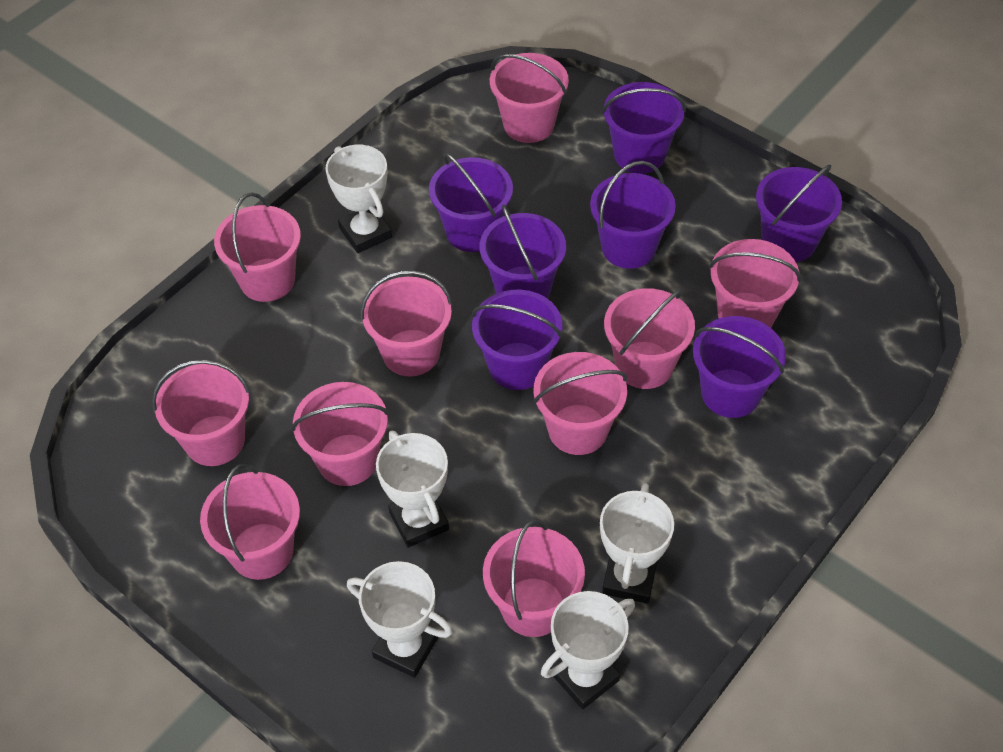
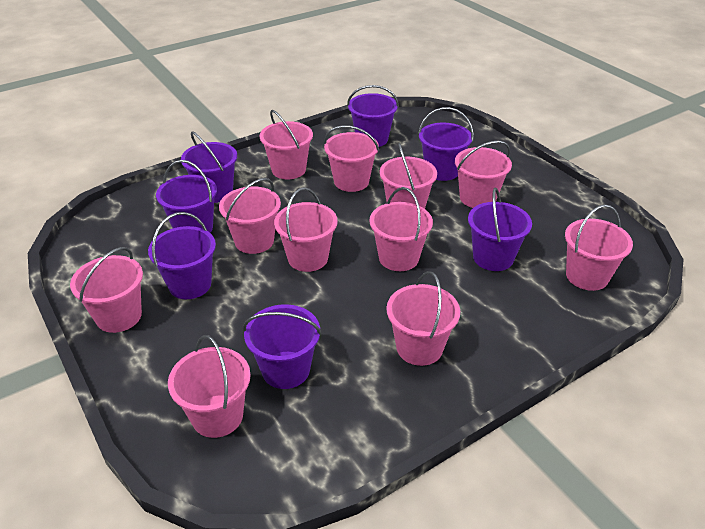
pink bucket: 10 -> 11
white trophy: 5 -> 0

